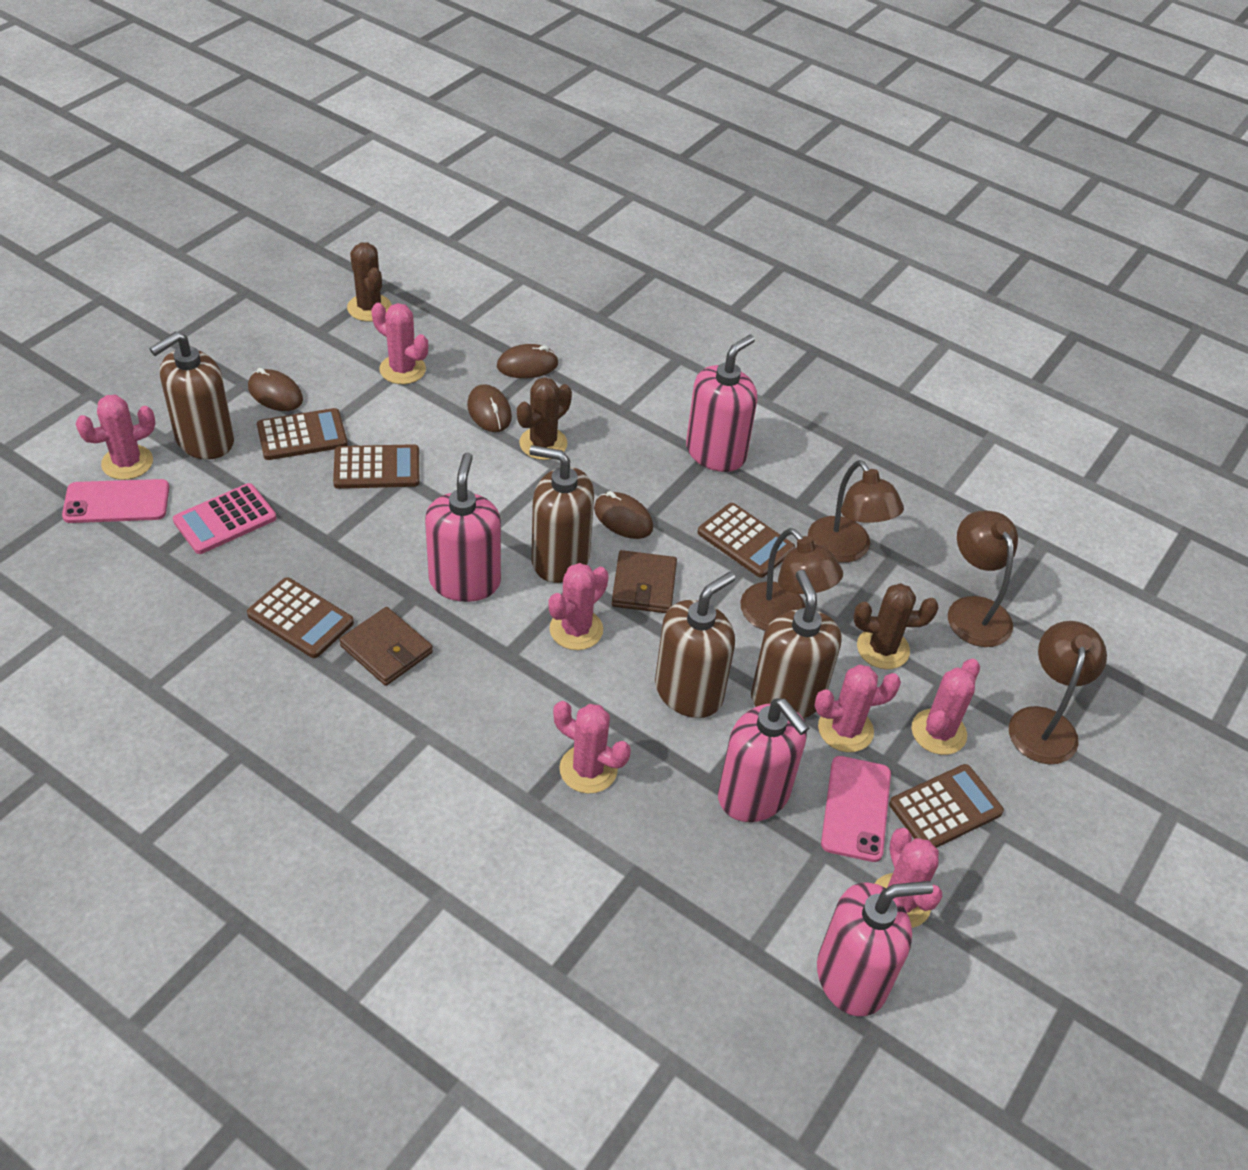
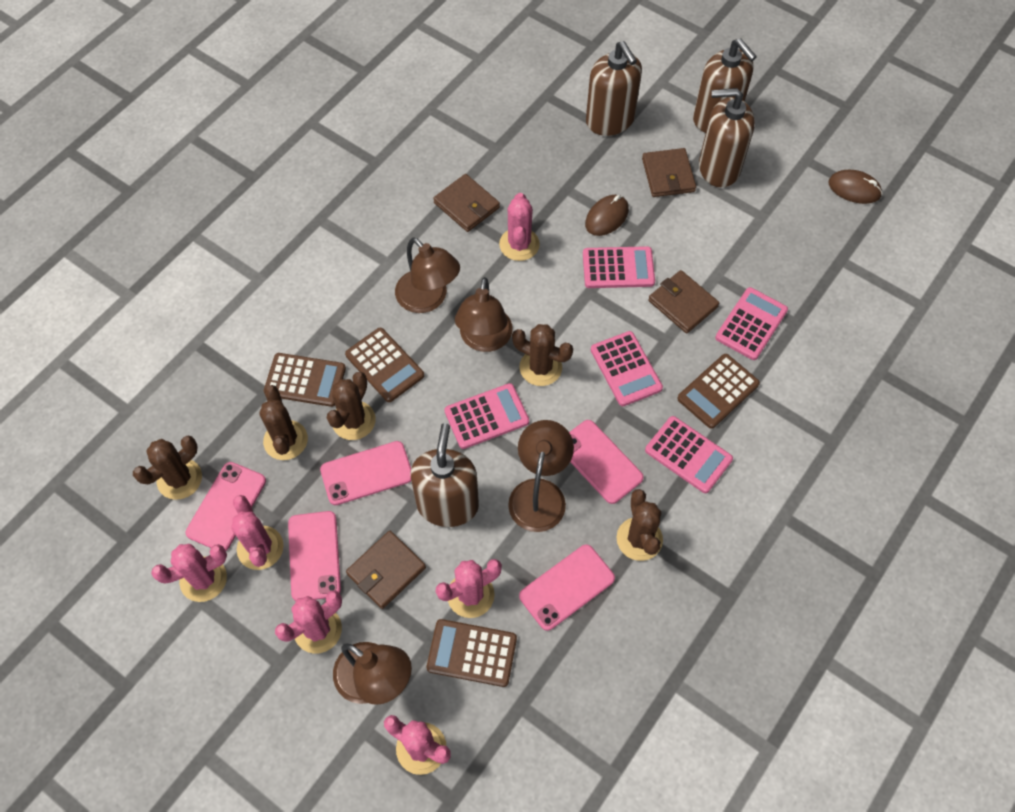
brown cactus: 3 -> 5
brown calculator: 5 -> 4
brown mouse: 4 -> 2
brown wallet: 2 -> 4
pink cactus: 7 -> 6
pink calculator: 1 -> 5
pink phone: 2 -> 5
pink soap dispenser: 4 -> 0

